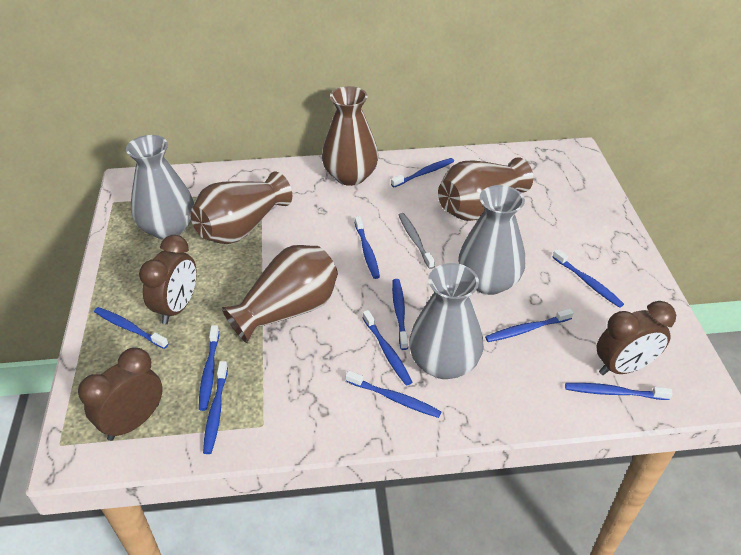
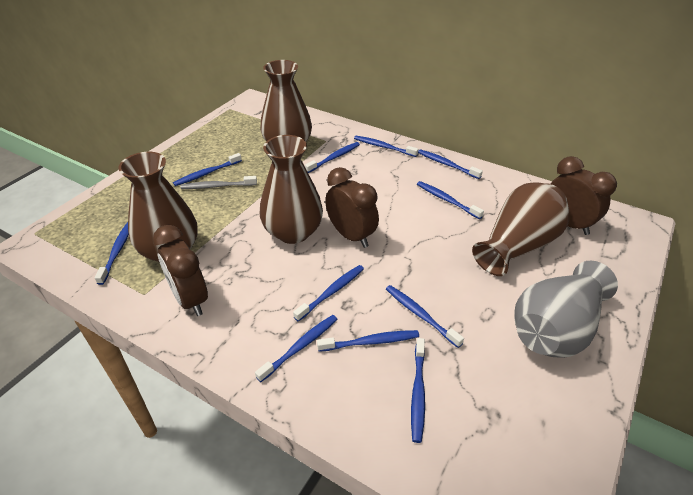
grey vase: 3 -> 1

